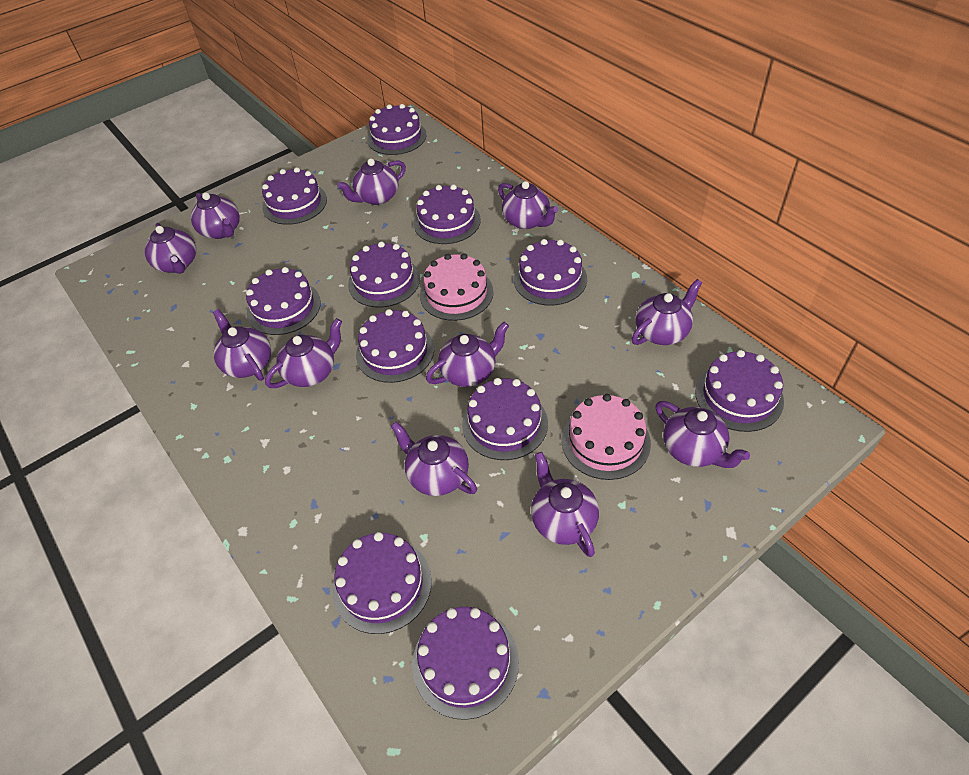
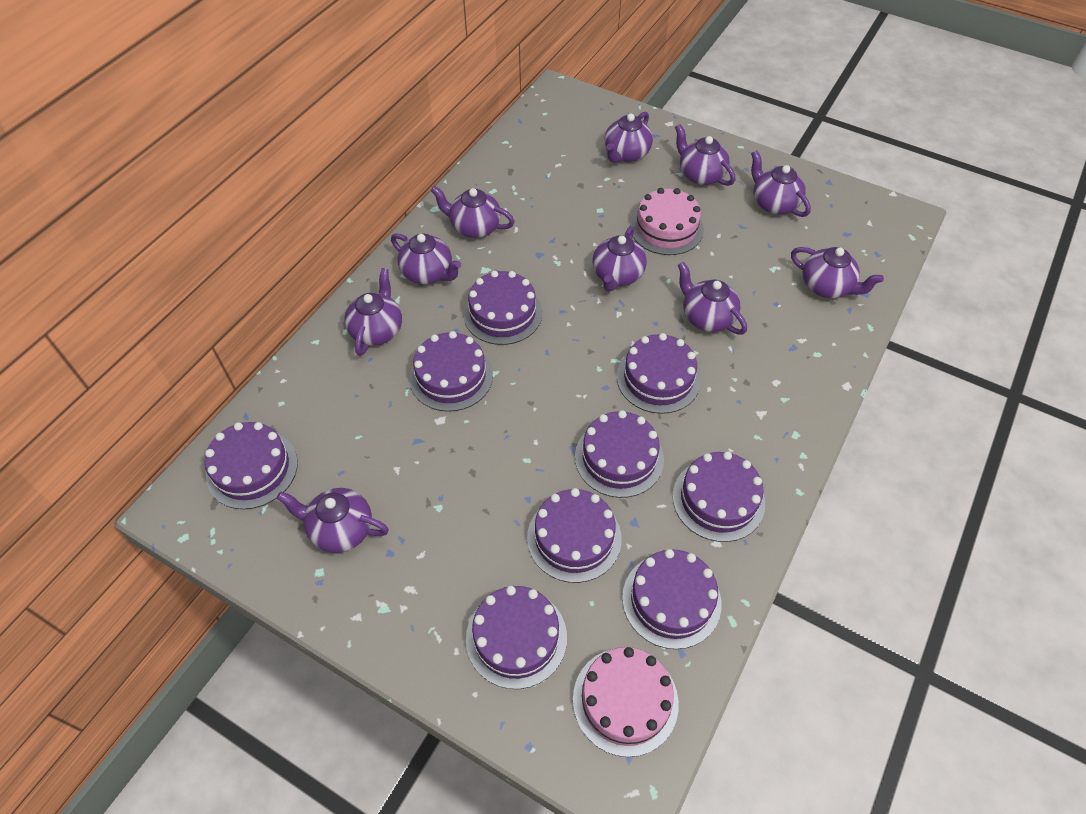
purple cake: 11 -> 9
purple teapot: 11 -> 10

